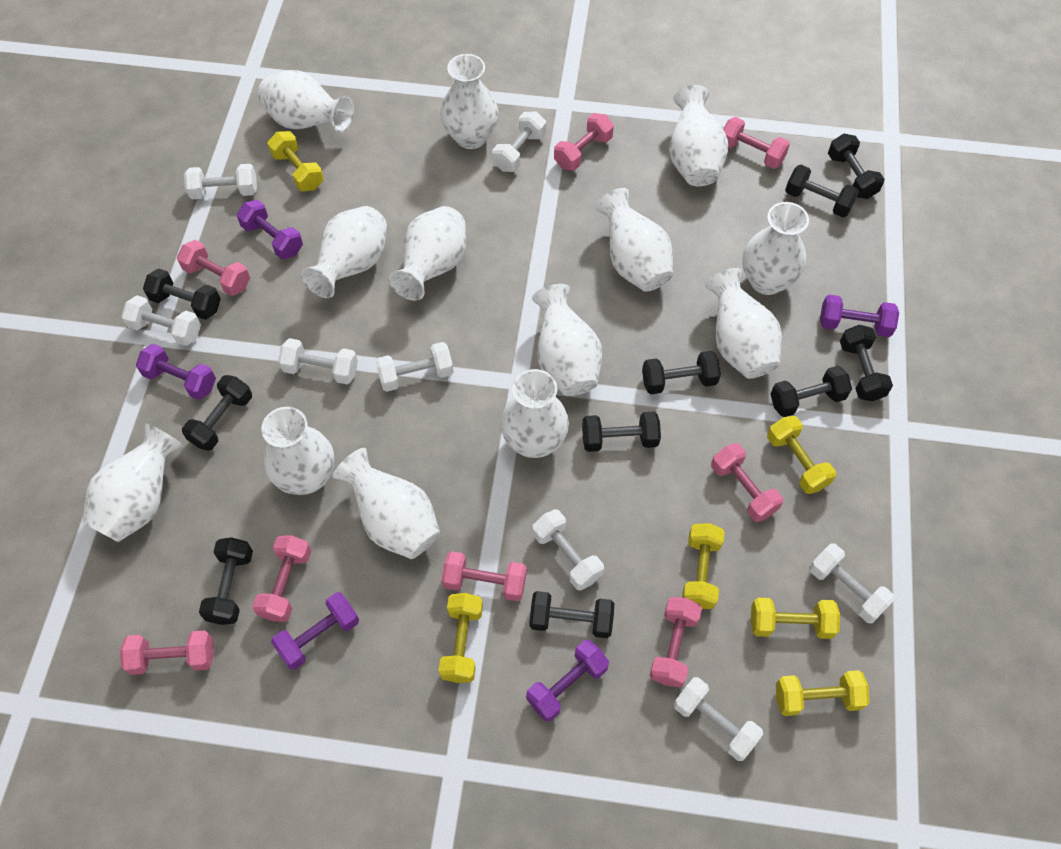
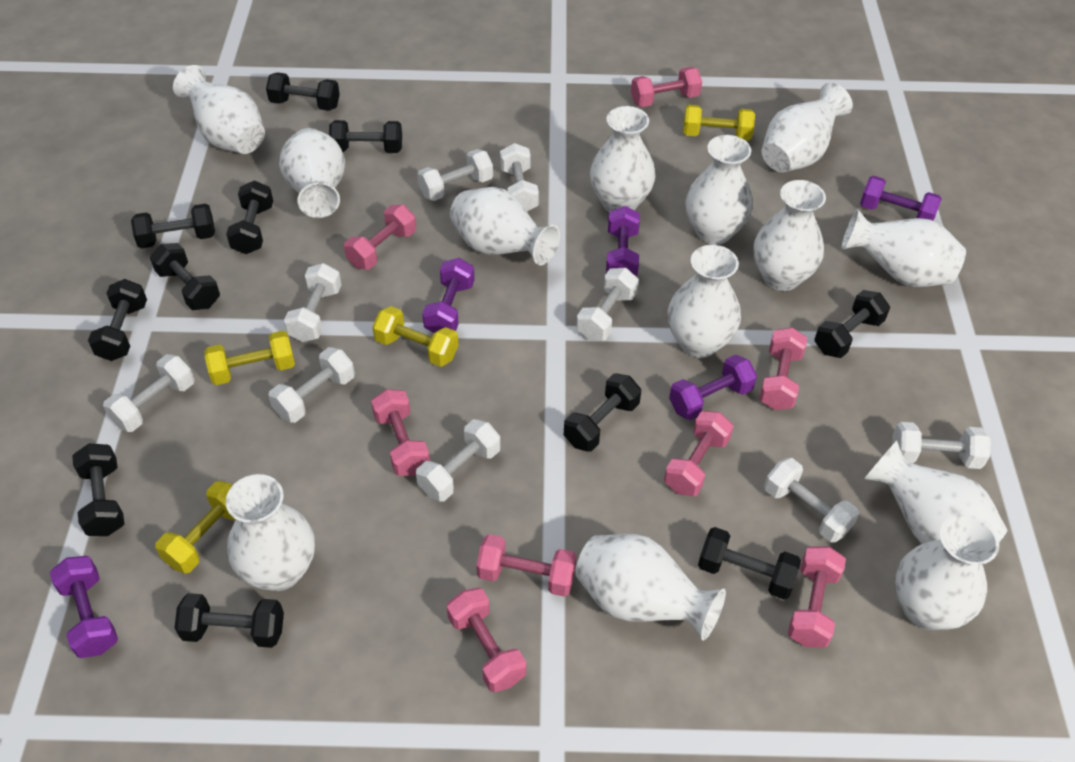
black dumbbell: 10 -> 11
white dumbbell: 8 -> 9
yellow dumbbell: 6 -> 4

